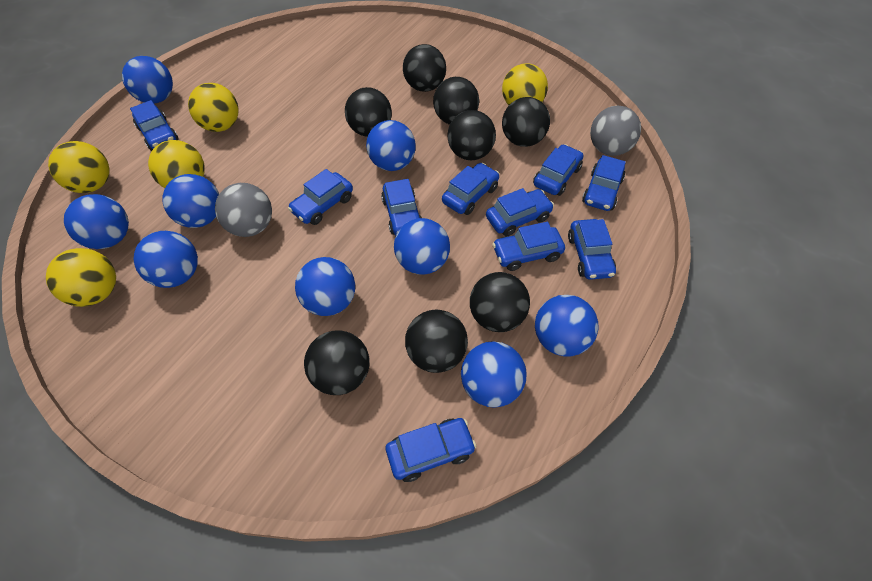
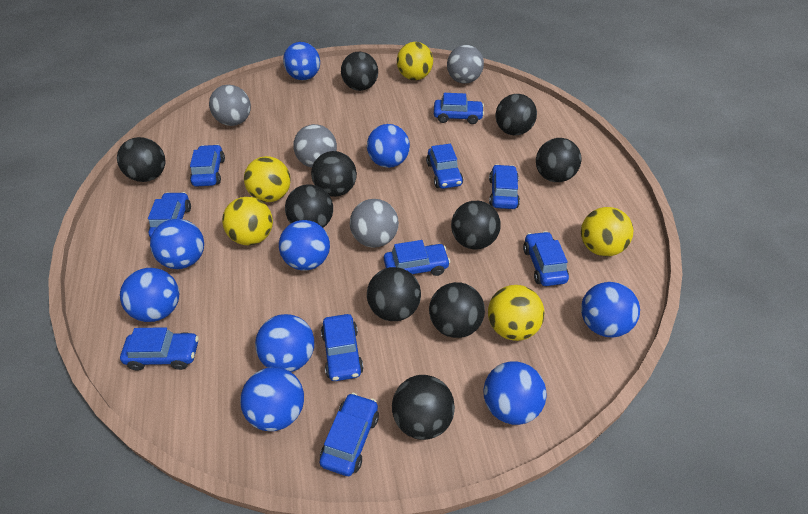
black ball: 8 -> 10
grey ball: 2 -> 4

